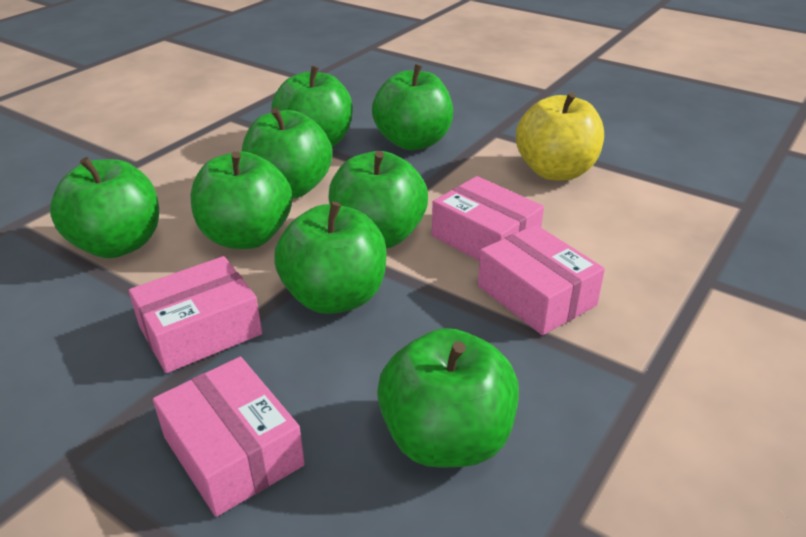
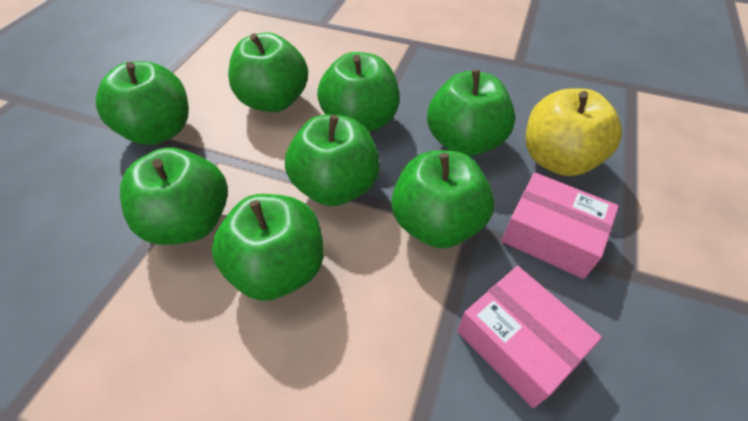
pink box: 4 -> 2

